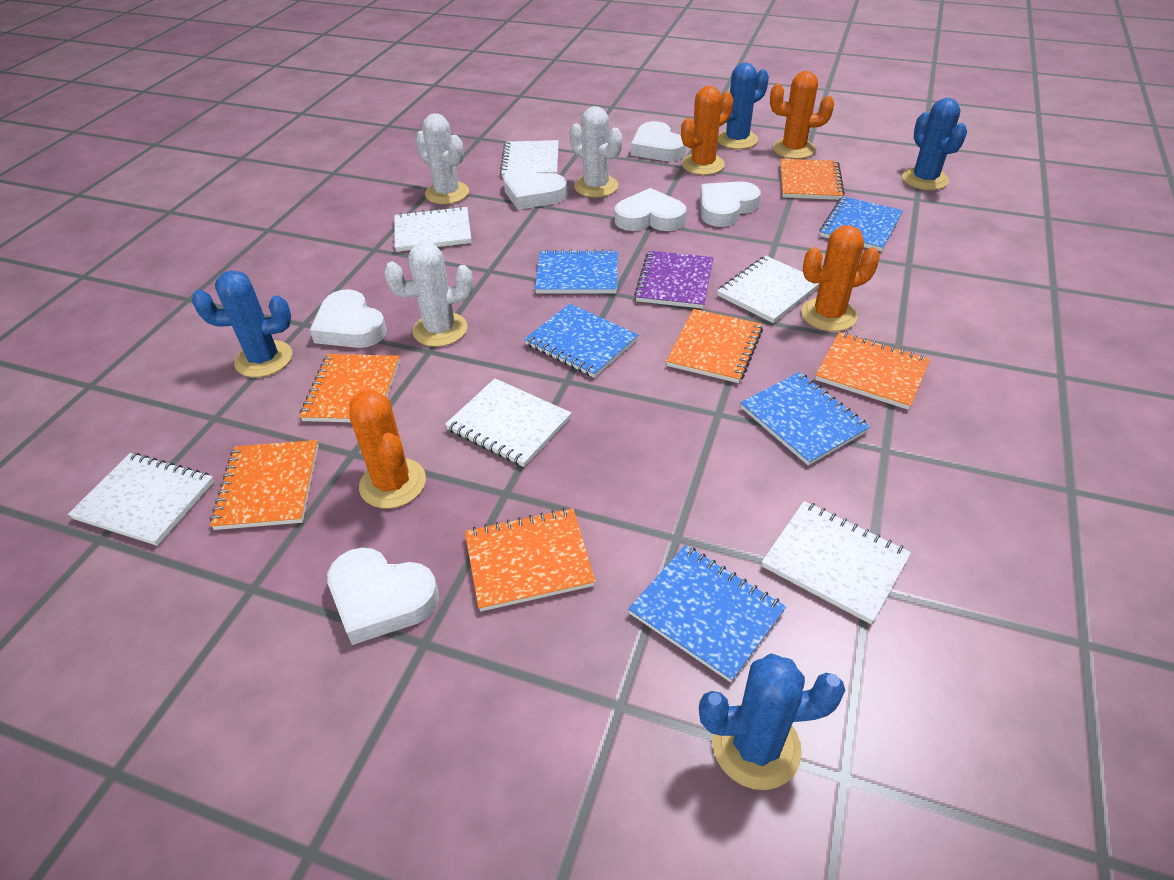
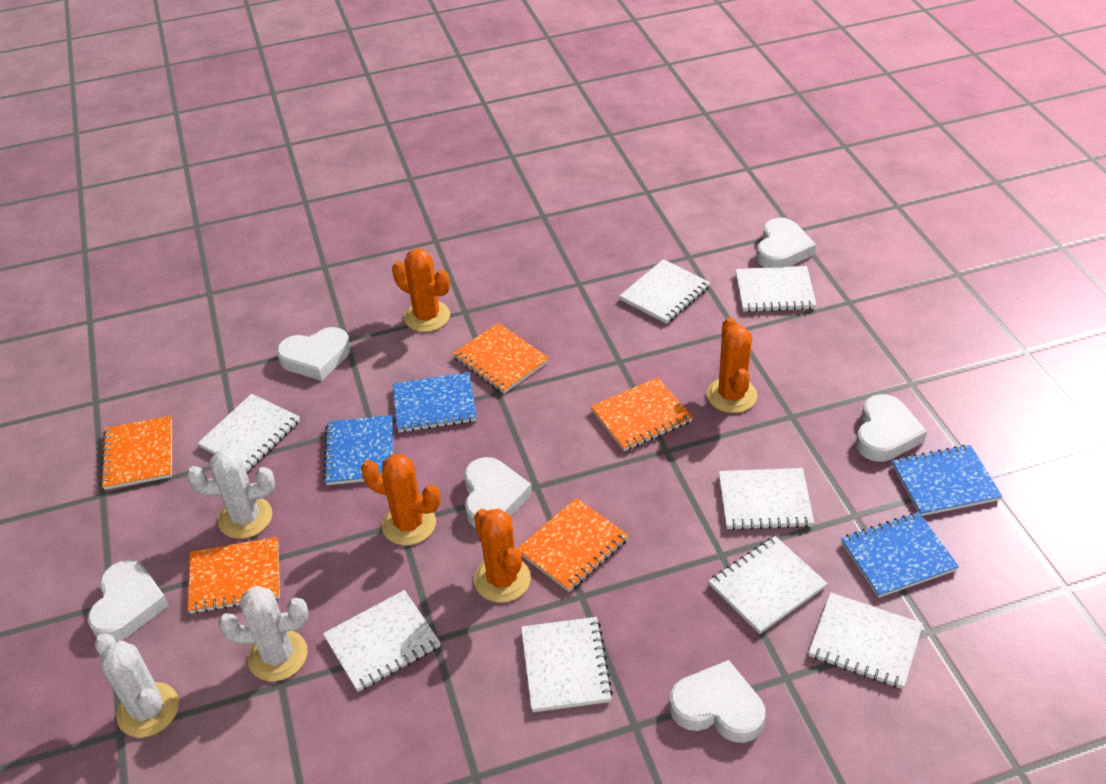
blue cactus: 4 -> 0
blue notebook: 5 -> 4
orange notebook: 6 -> 5
purple notebook: 1 -> 0
white notebook: 6 -> 8

